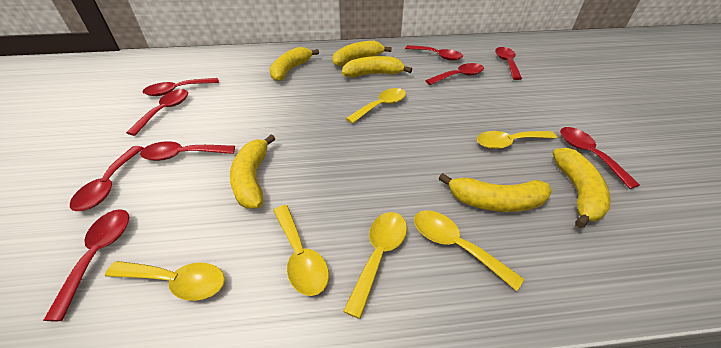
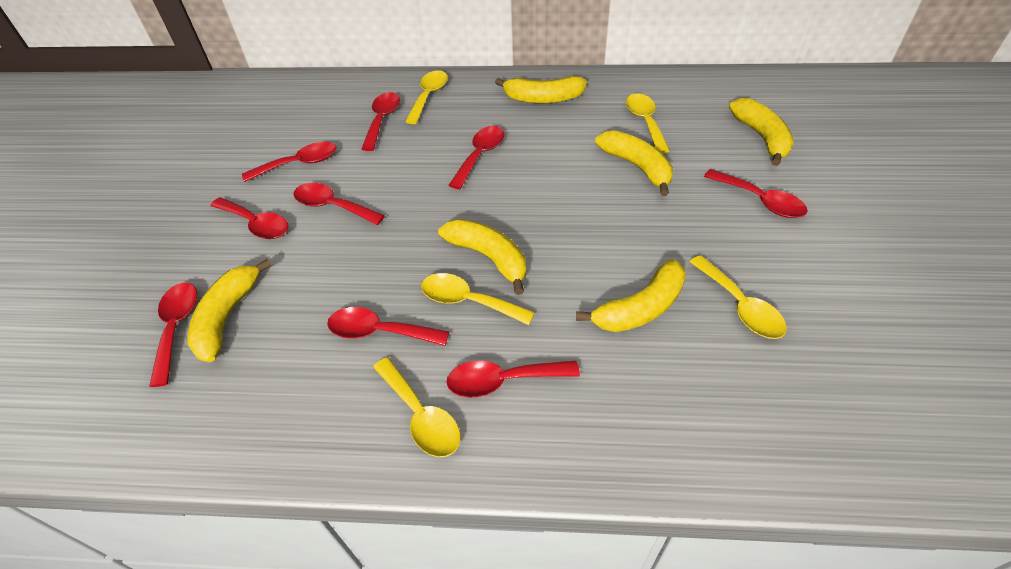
yellow spoon: 6 -> 5

